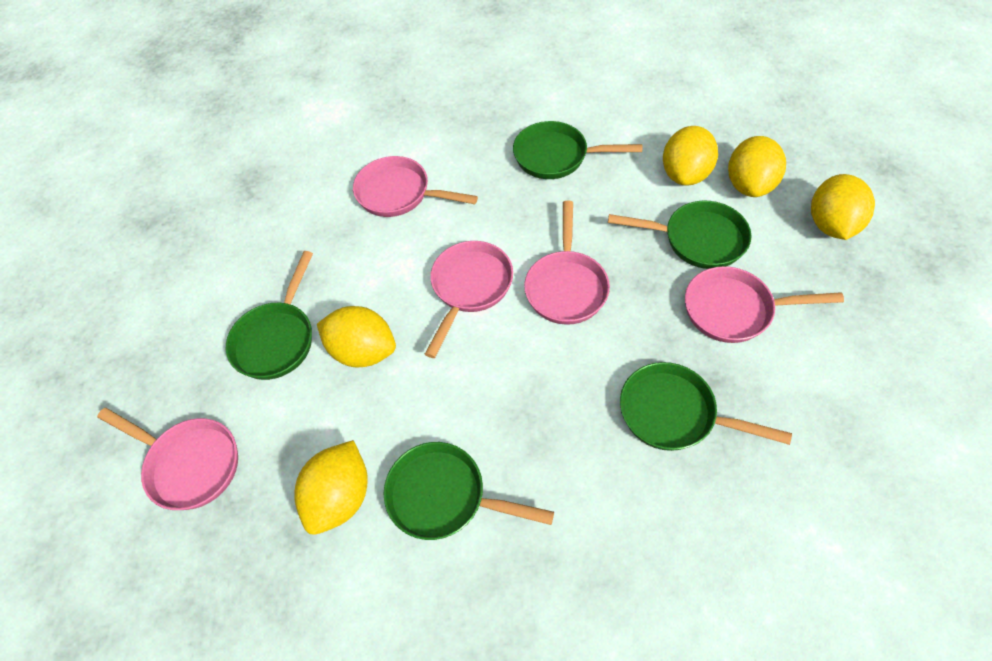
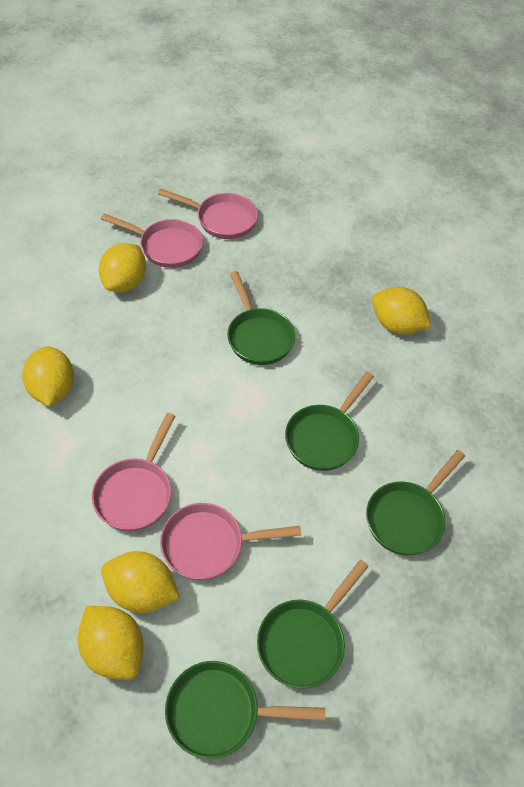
pink pan: 5 -> 4

